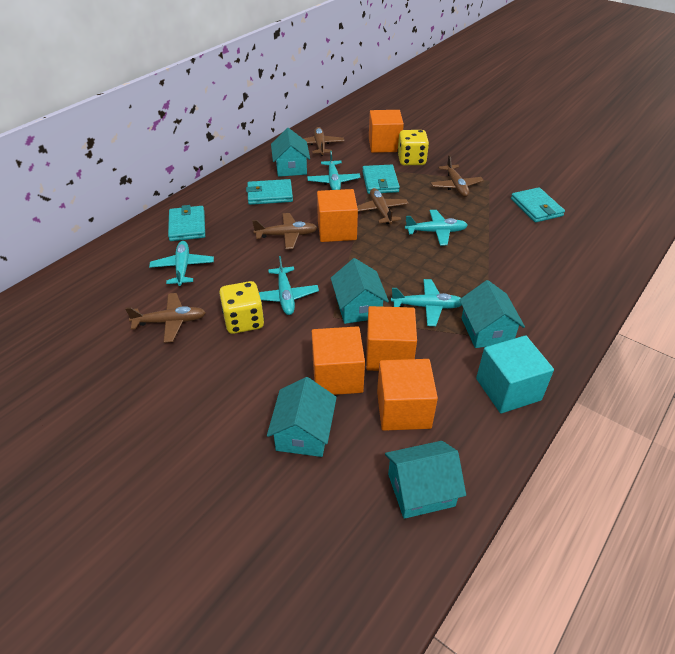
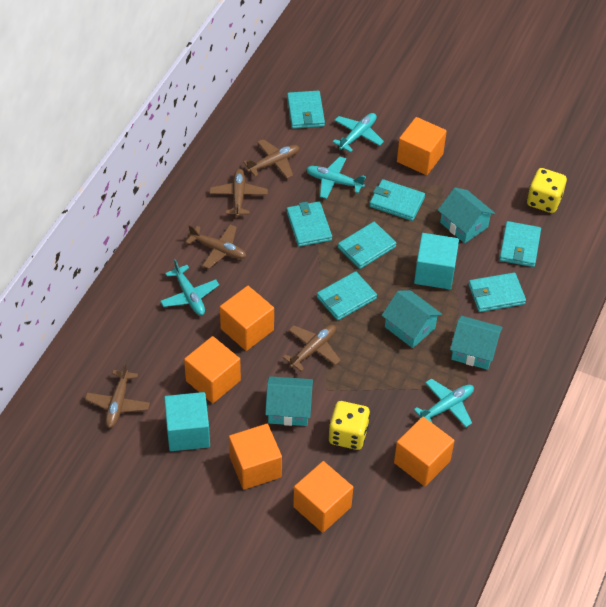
orange cube: 5 -> 6
turquoise cube: 1 -> 2
turquoise house: 5 -> 4
turquoise plane: 5 -> 4
turquoise wallet: 4 -> 7

